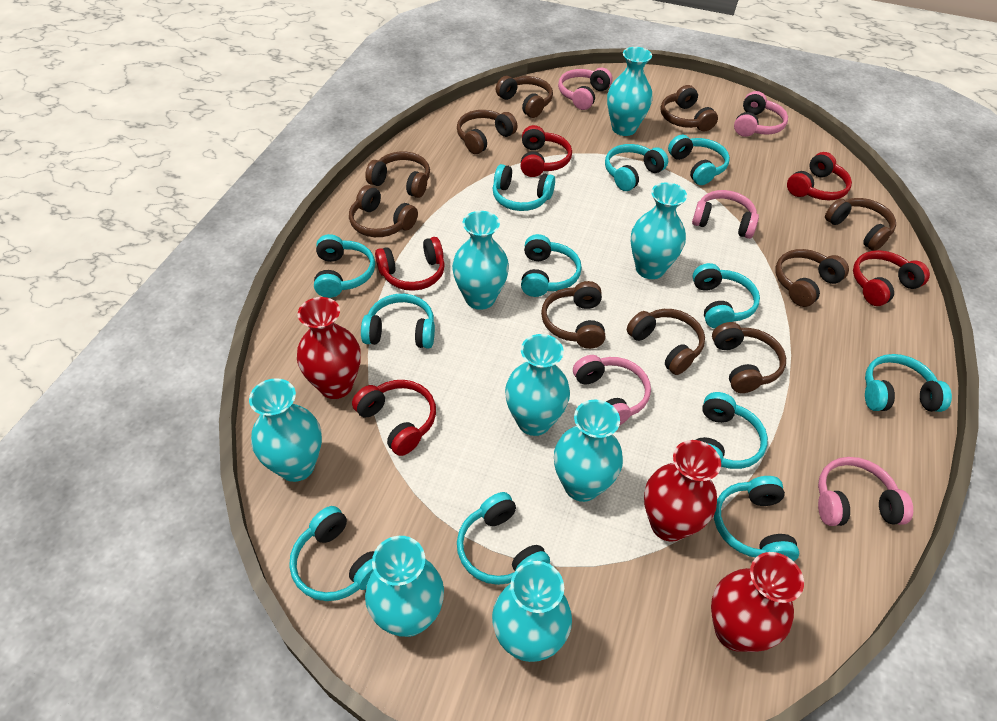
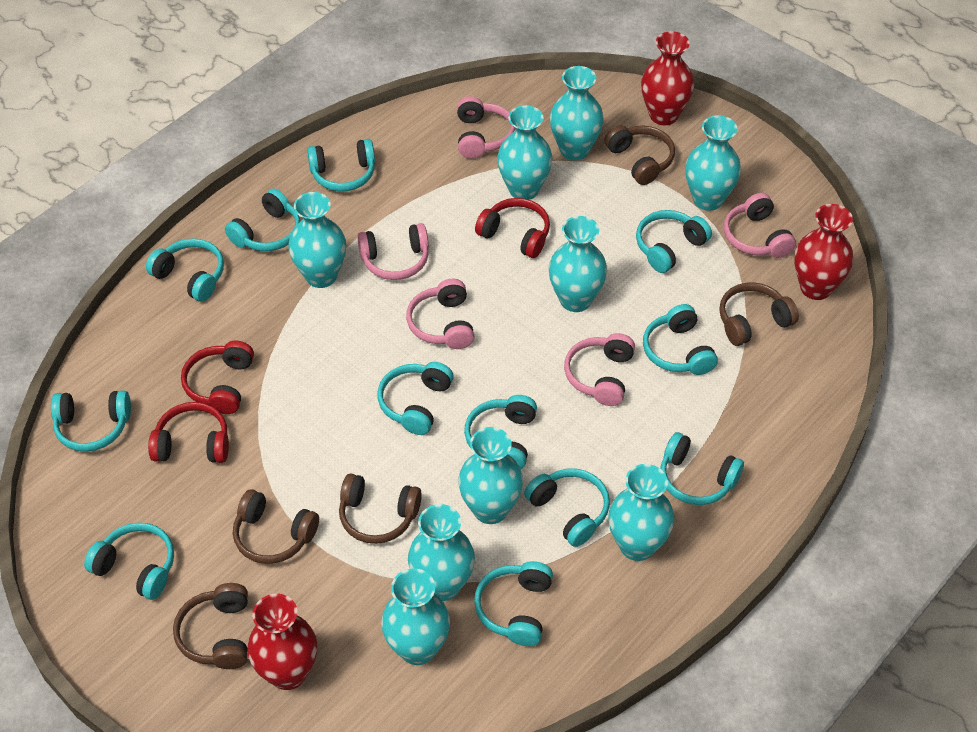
brown headphones: 10 -> 5
red headphones: 5 -> 3
turquoise vase: 8 -> 9

